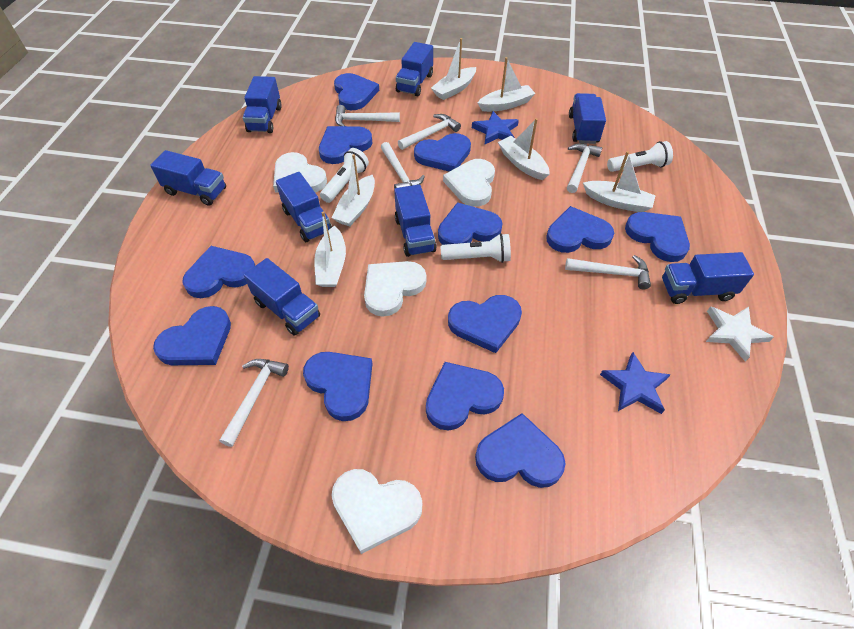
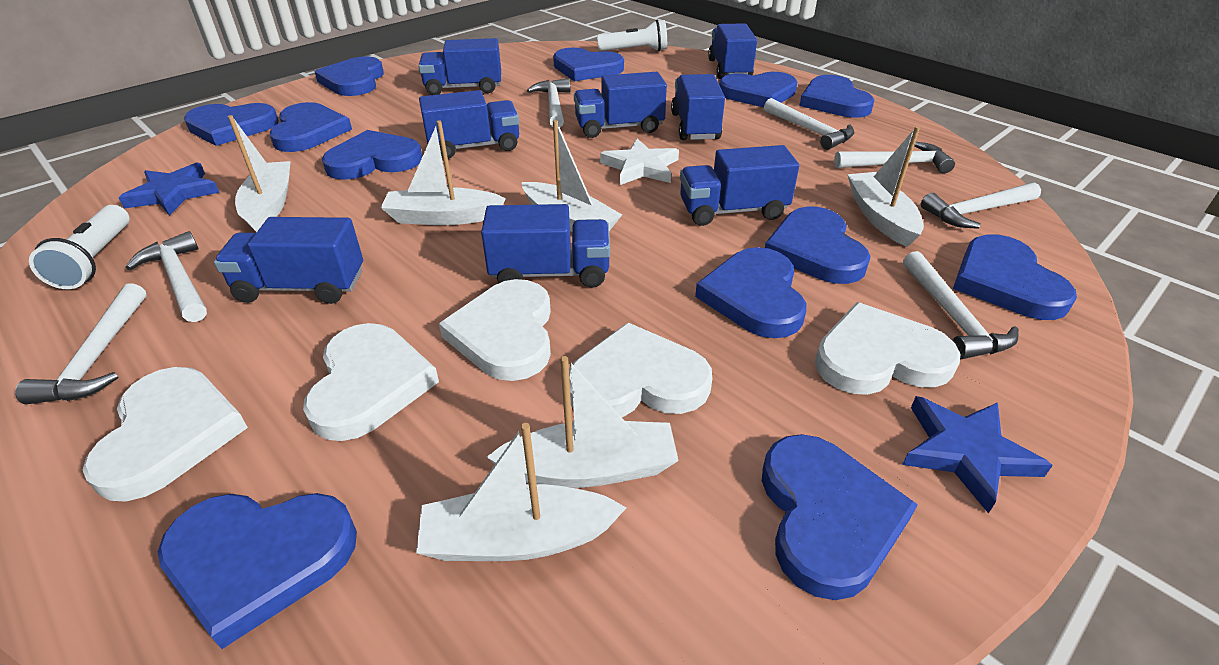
white flashlight: 3 -> 2
white hammer: 6 -> 7
white heart: 4 -> 5

